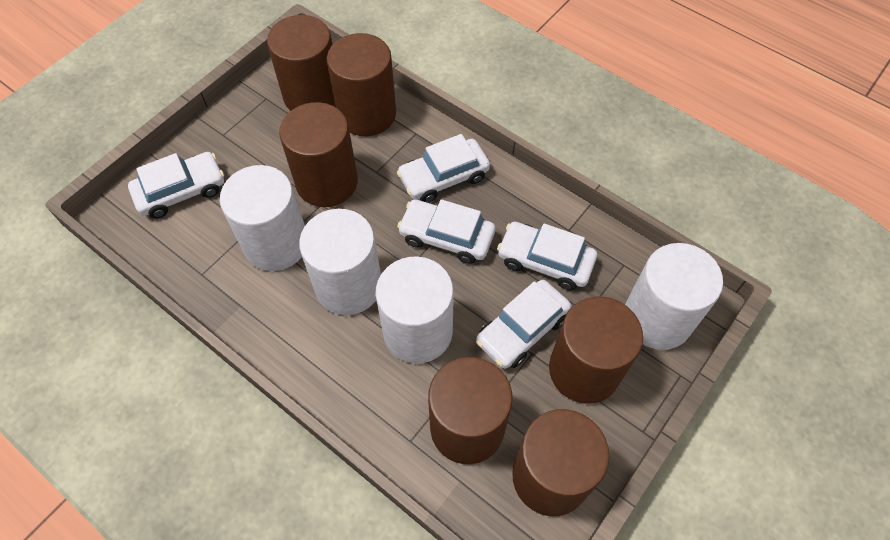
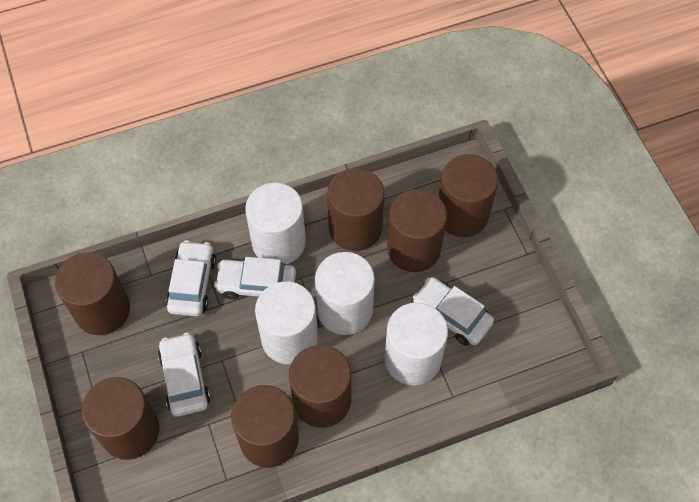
brown cylinder: 6 -> 7
white car: 5 -> 4

